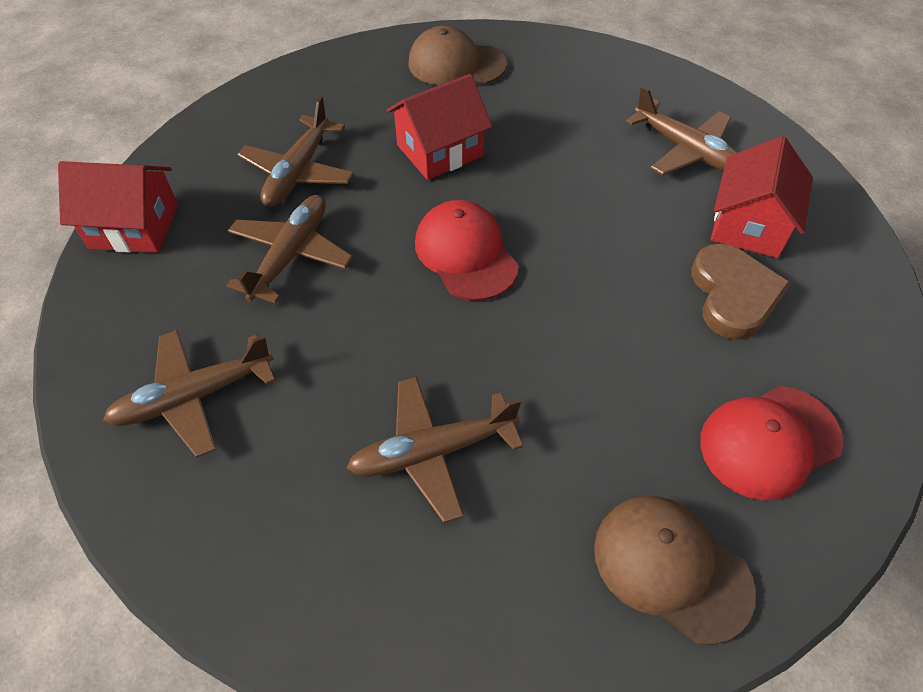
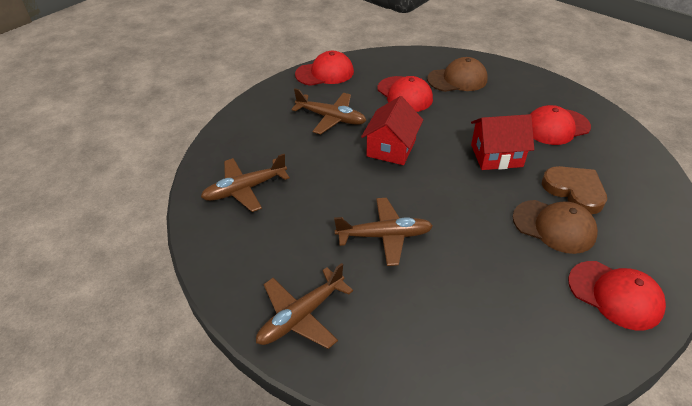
brown plane: 5 -> 4
red cap: 2 -> 4
red house: 3 -> 2

